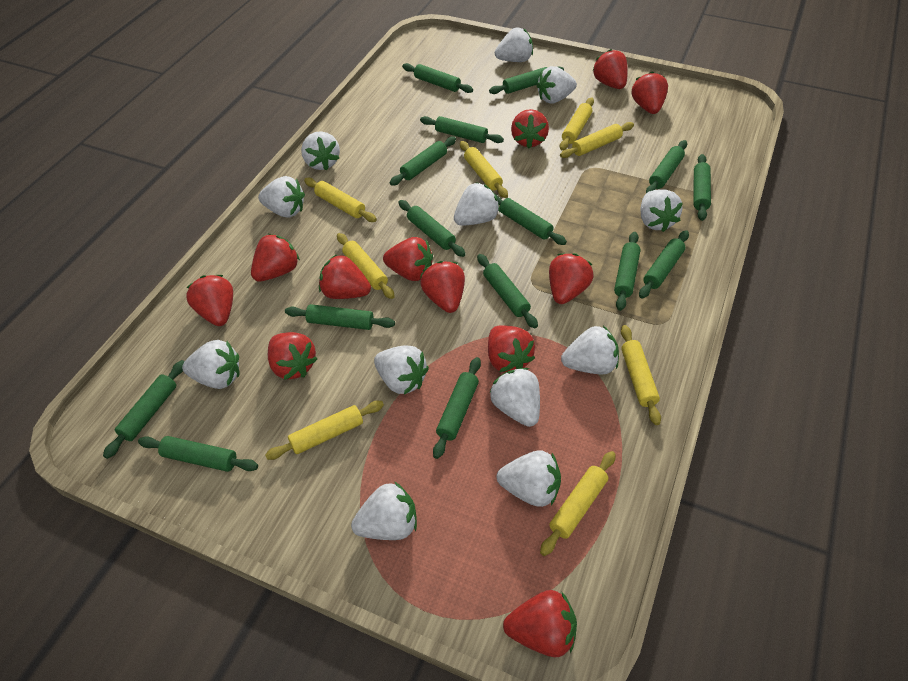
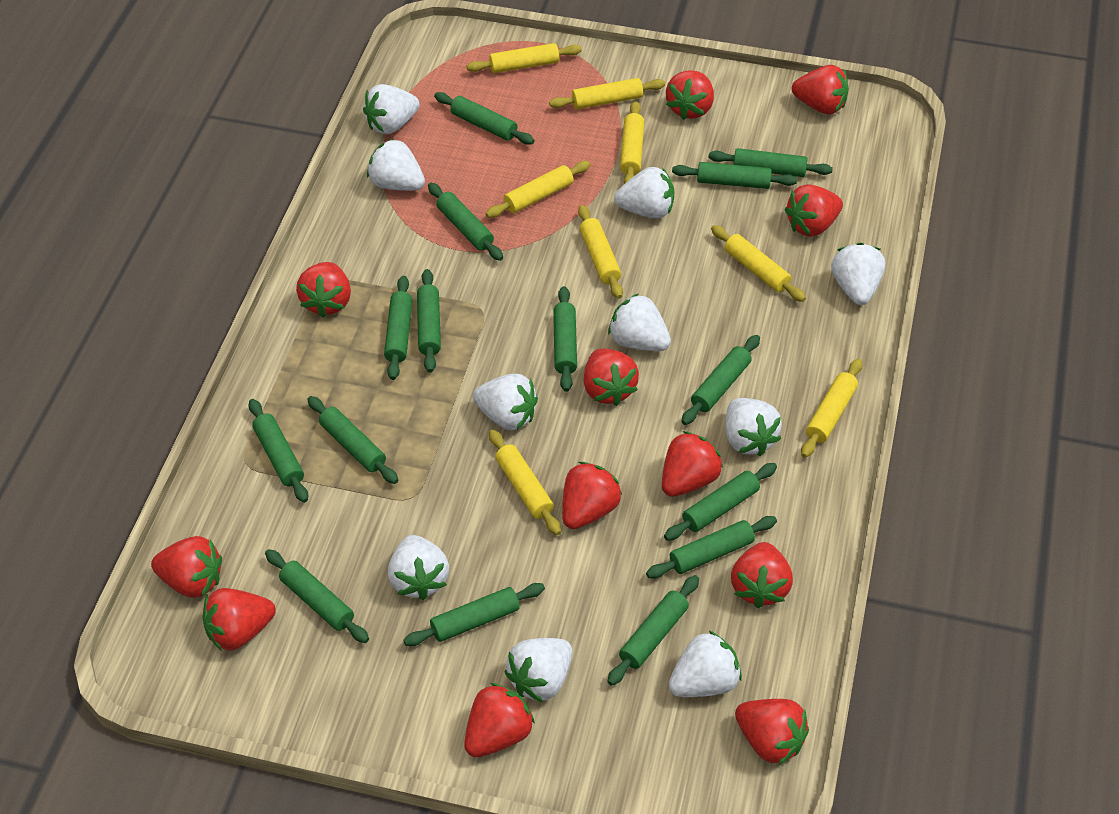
white strawberry: 12 -> 10

